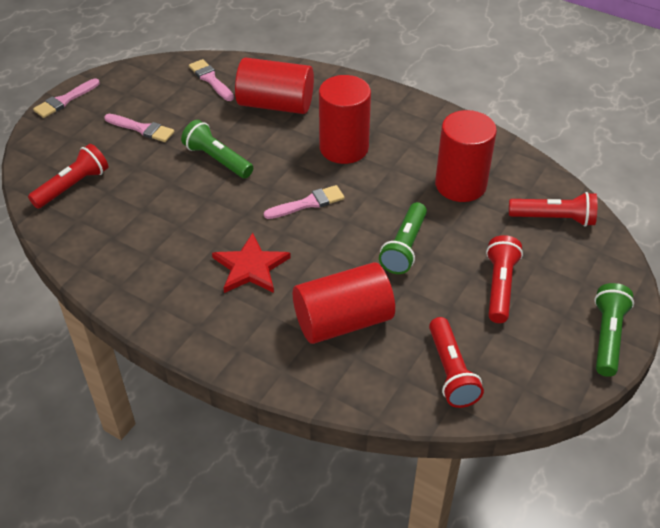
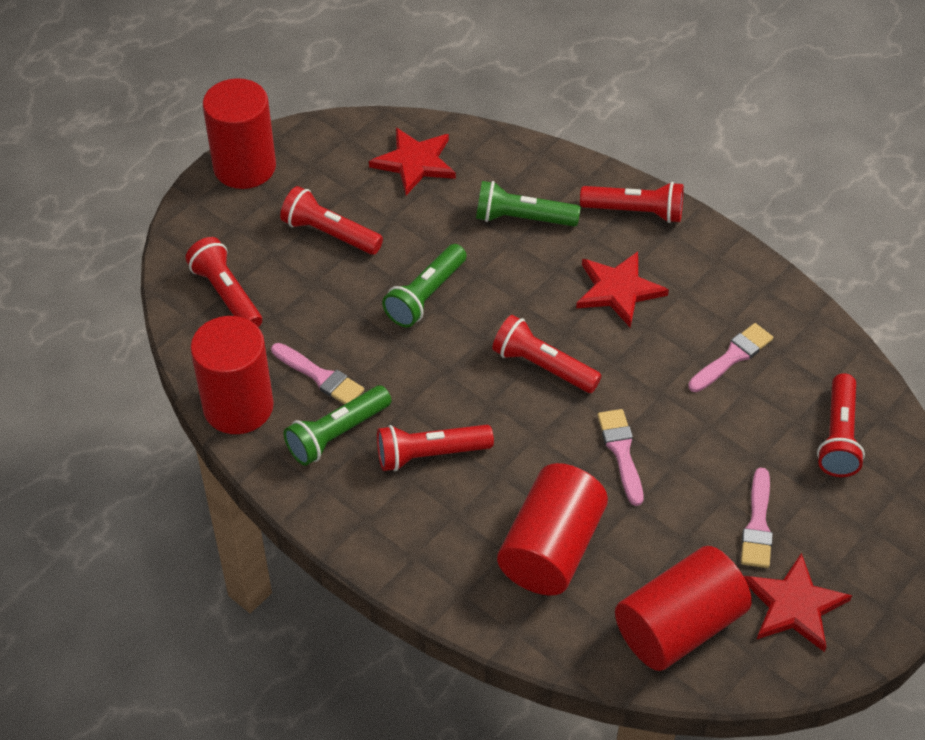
red flashlight: 4 -> 6
red star: 1 -> 3

